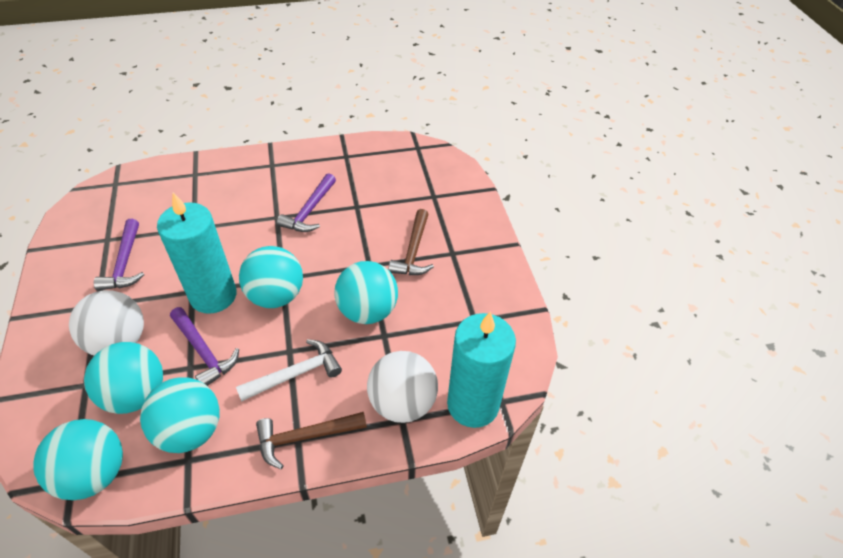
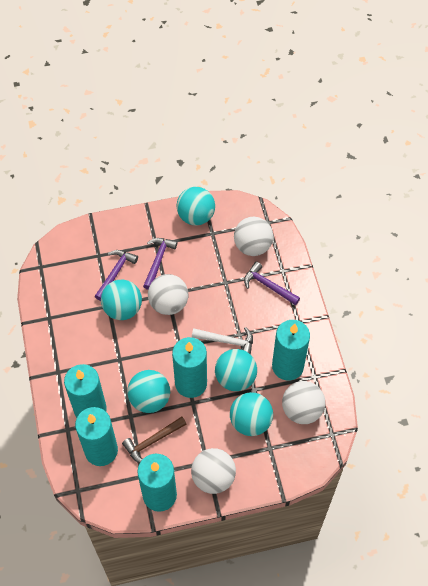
brown hammer: 2 -> 1
turquoise candle: 2 -> 5
white ball: 2 -> 4

